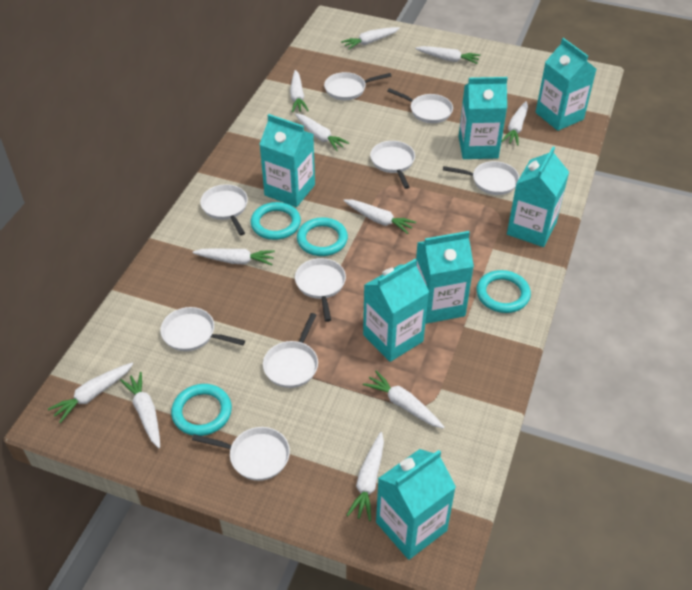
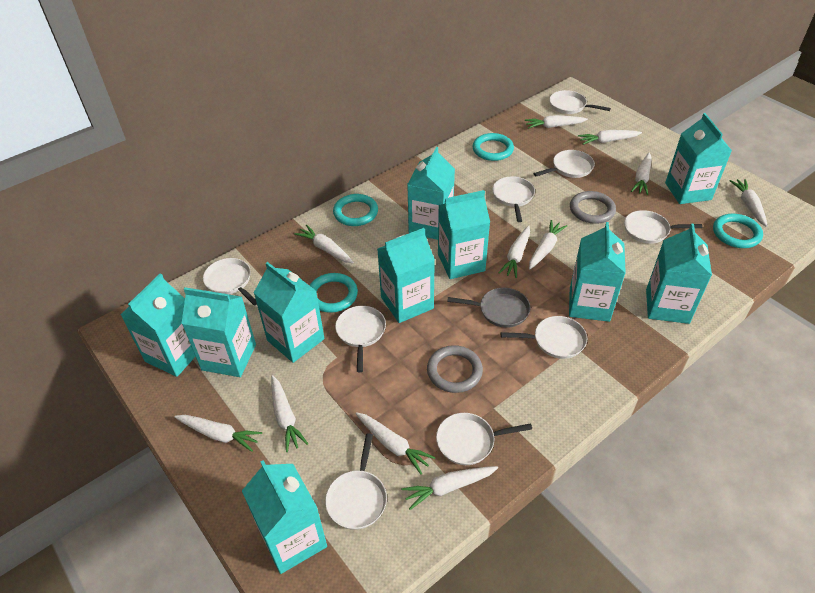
grey pan: 0 -> 1
grey ring: 0 -> 2
turquoise carton: 7 -> 10

